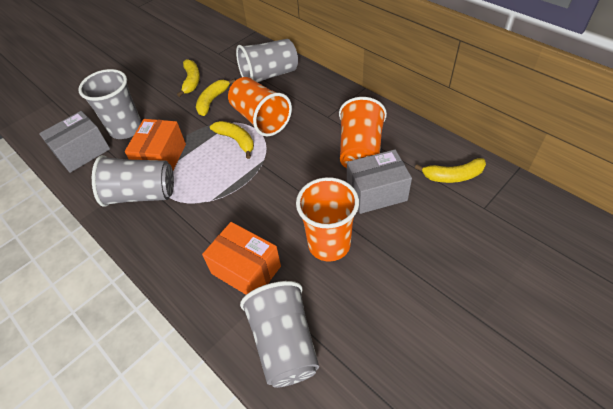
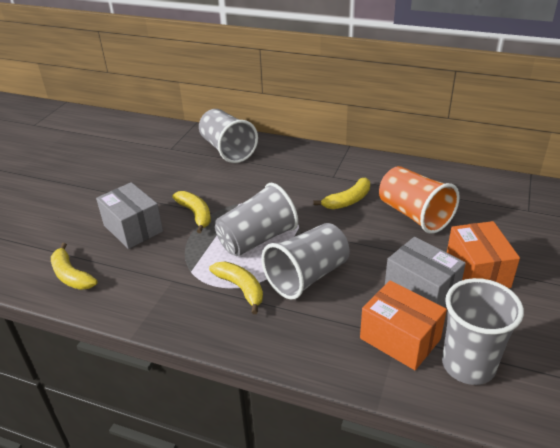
orange cup: 3 -> 1

